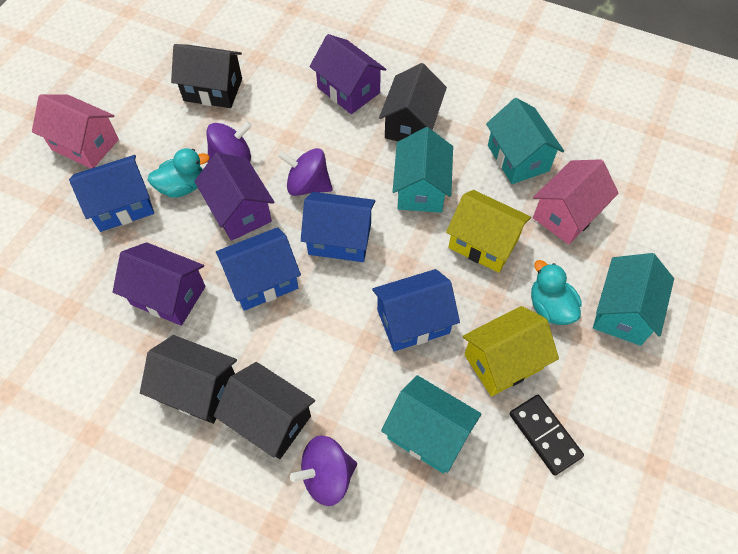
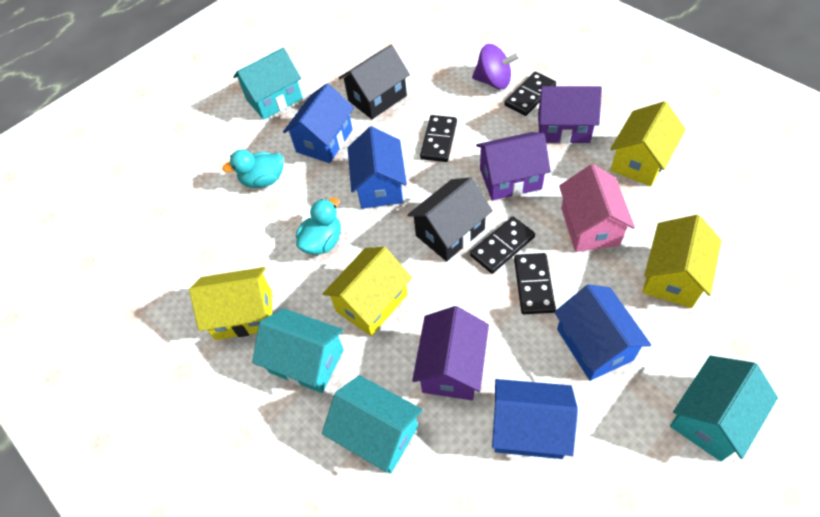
black domino: 1 -> 4
black house: 4 -> 2
pink house: 2 -> 1
purple spinning top: 3 -> 1
yellow house: 2 -> 4

